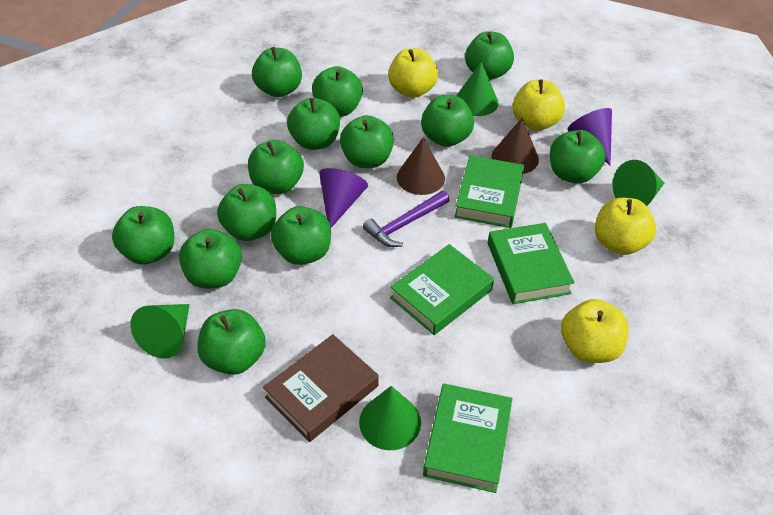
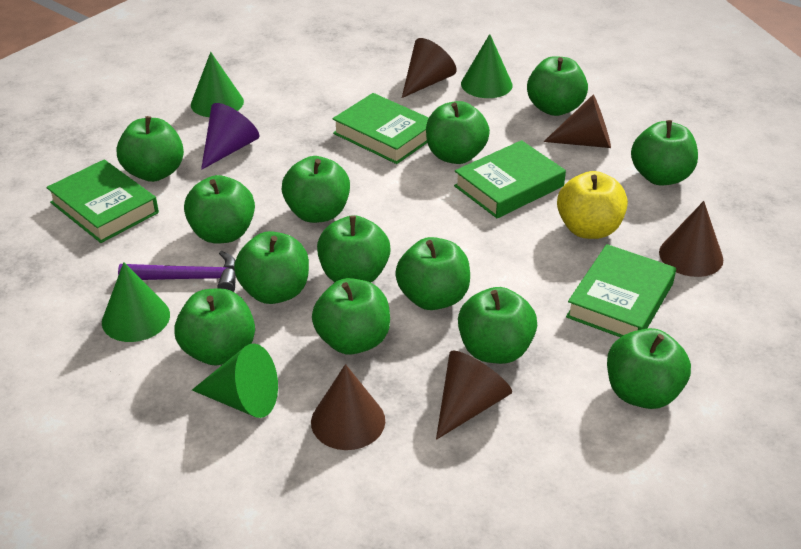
brown book: 1 -> 0
brown cone: 2 -> 5
purple cone: 2 -> 1
yellow apple: 4 -> 1

